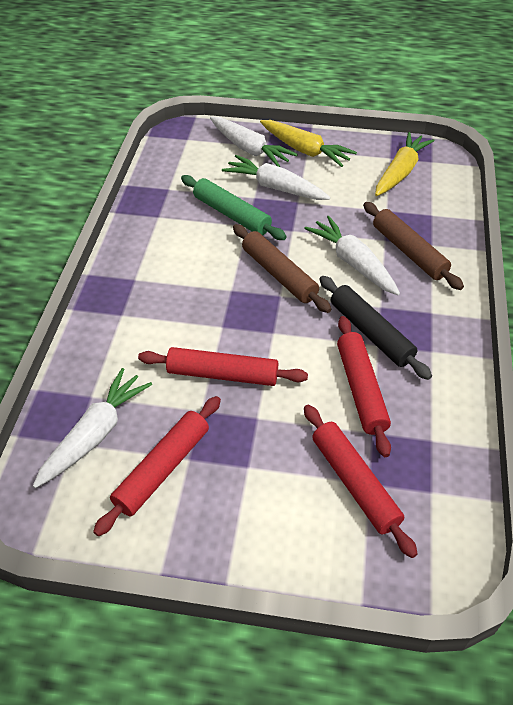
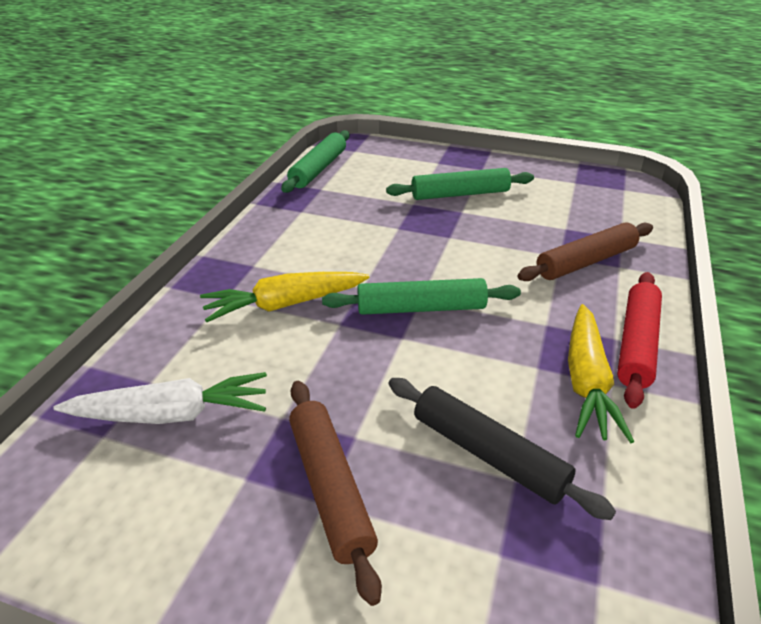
green rolling pin: 1 -> 3
red rolling pin: 4 -> 1
white carrot: 4 -> 1

